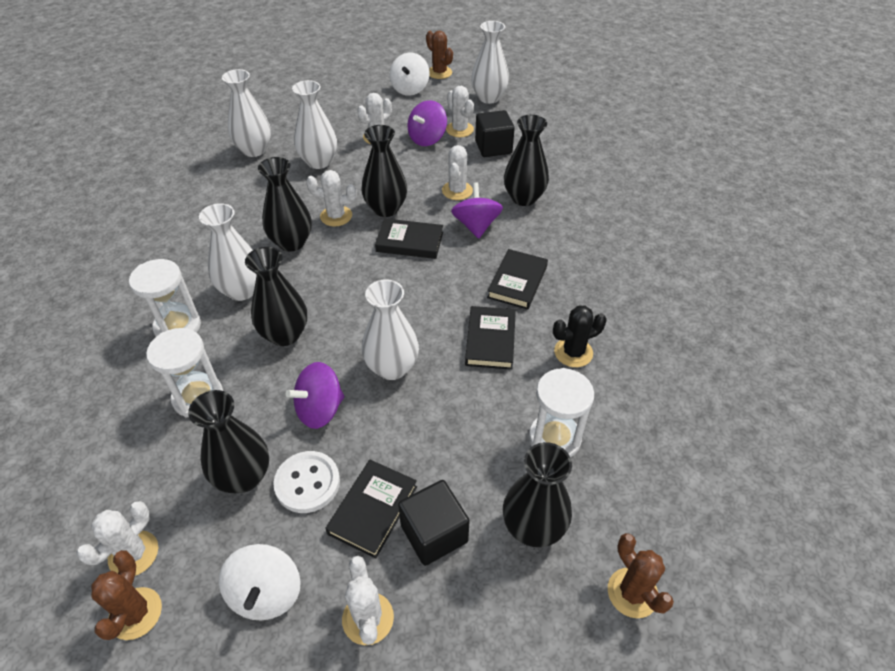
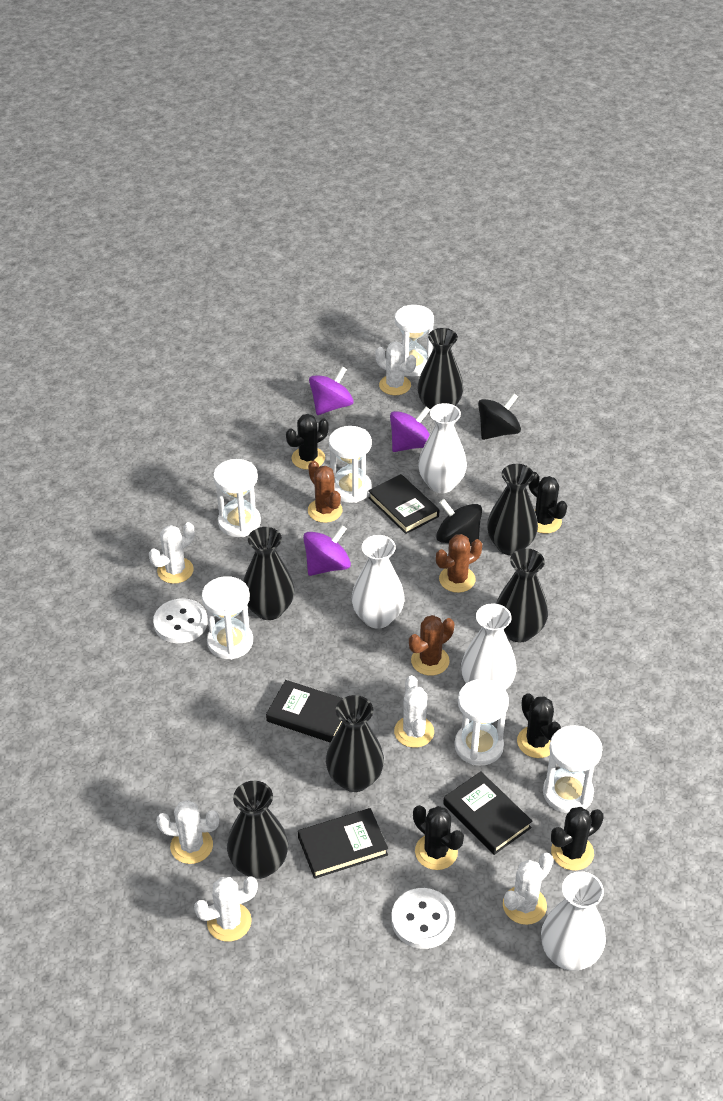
black cactus: 1 -> 5
black cube: 2 -> 0
black spinning top: 0 -> 2
white button: 1 -> 2
white hourglass: 3 -> 6
white spinning top: 2 -> 0
white vase: 5 -> 4

